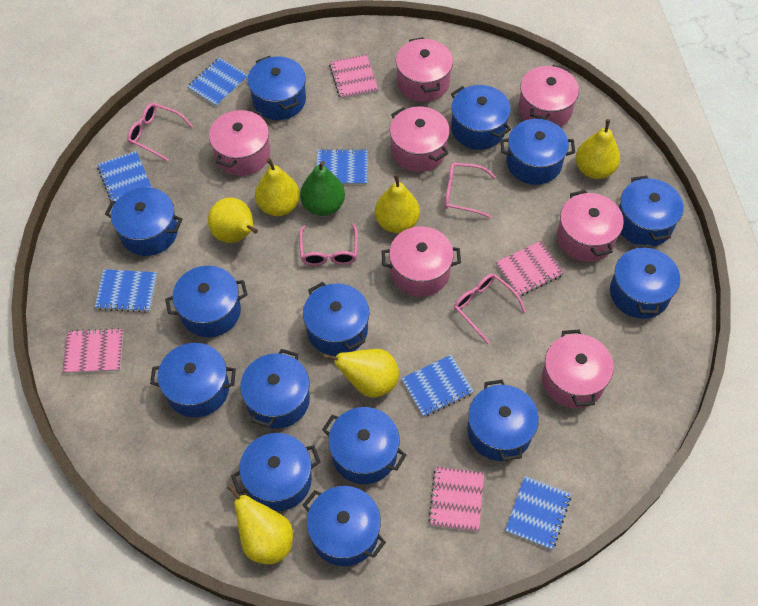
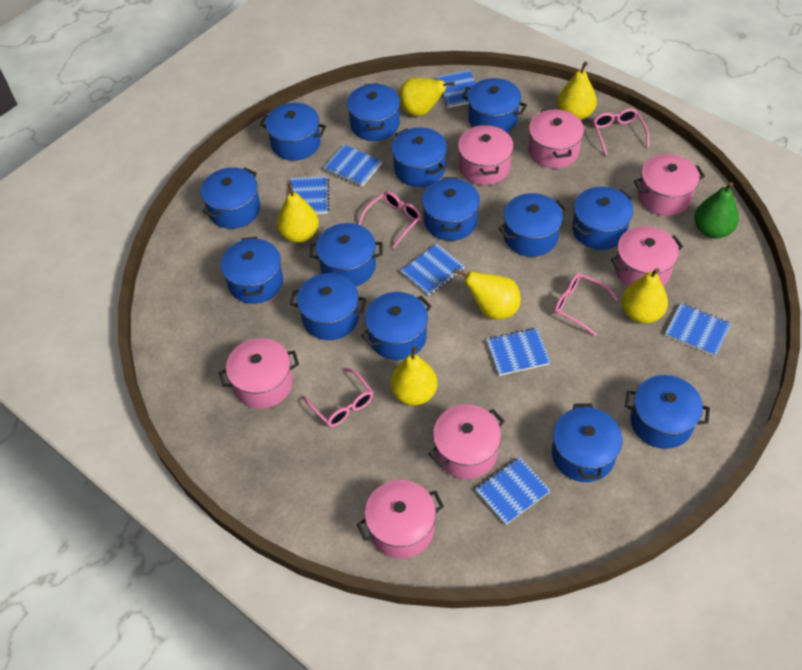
blue notebook: 6 -> 7
pink notebook: 4 -> 0

